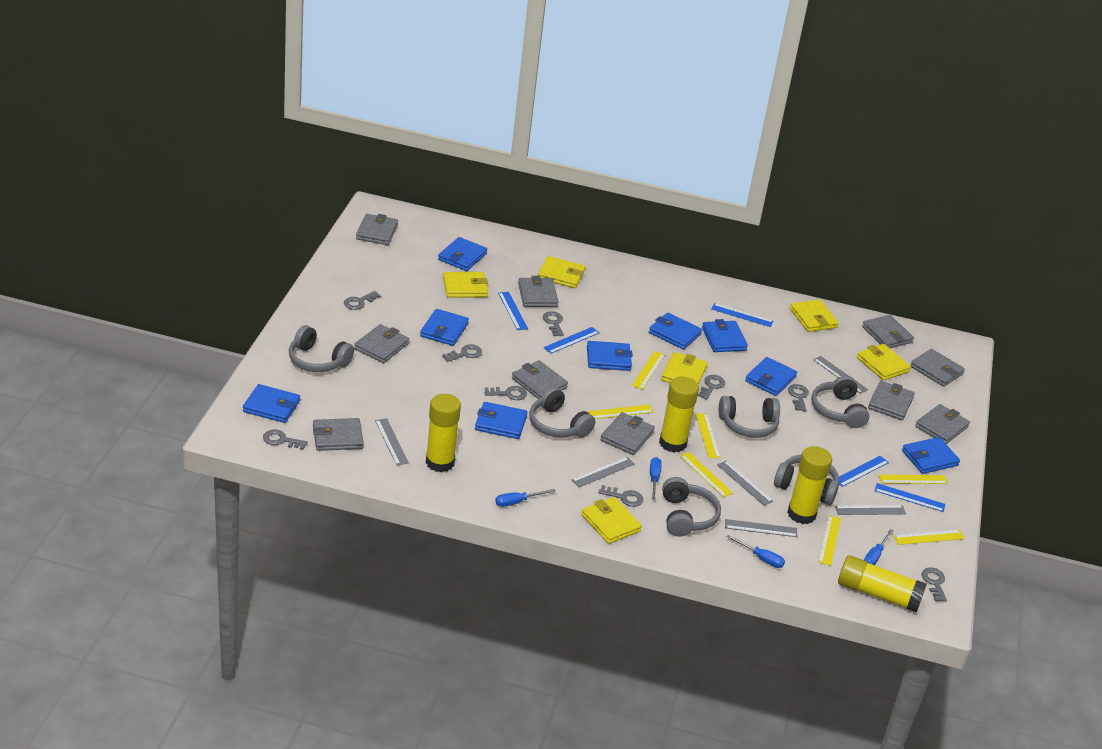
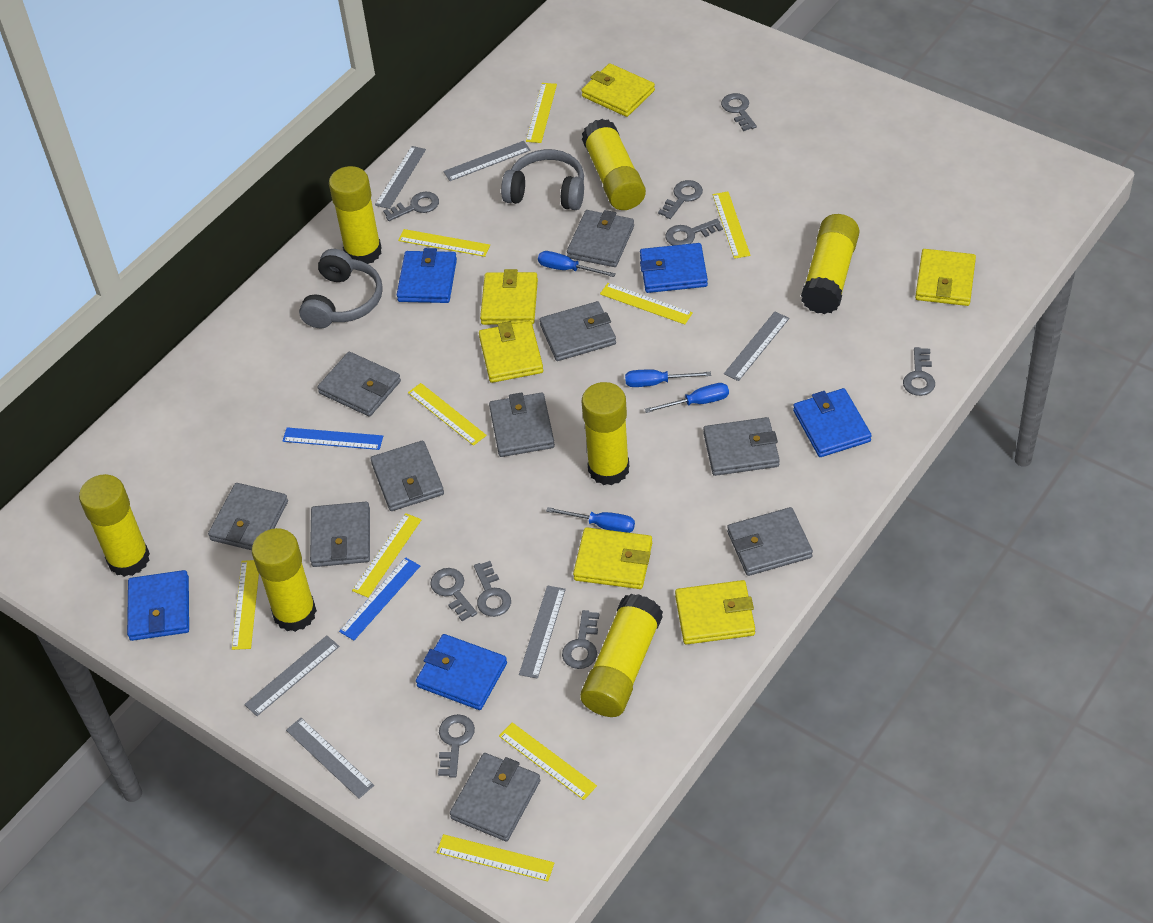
blue ruler: 5 -> 2
blue wallet: 9 -> 5
grey headphones: 6 -> 2
yellow glue stick: 4 -> 7
yellow ruler: 7 -> 9

